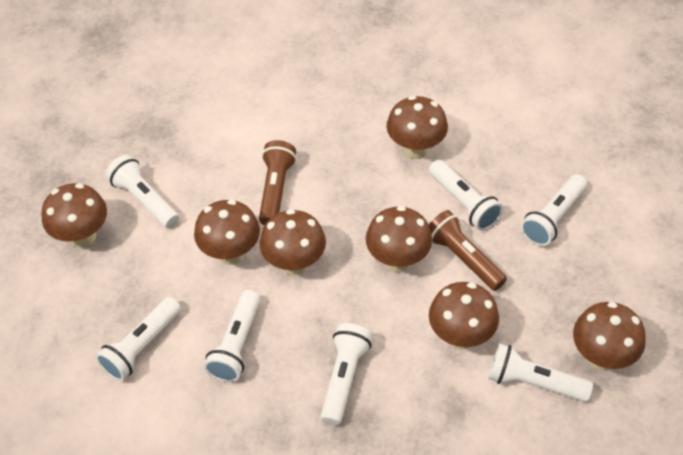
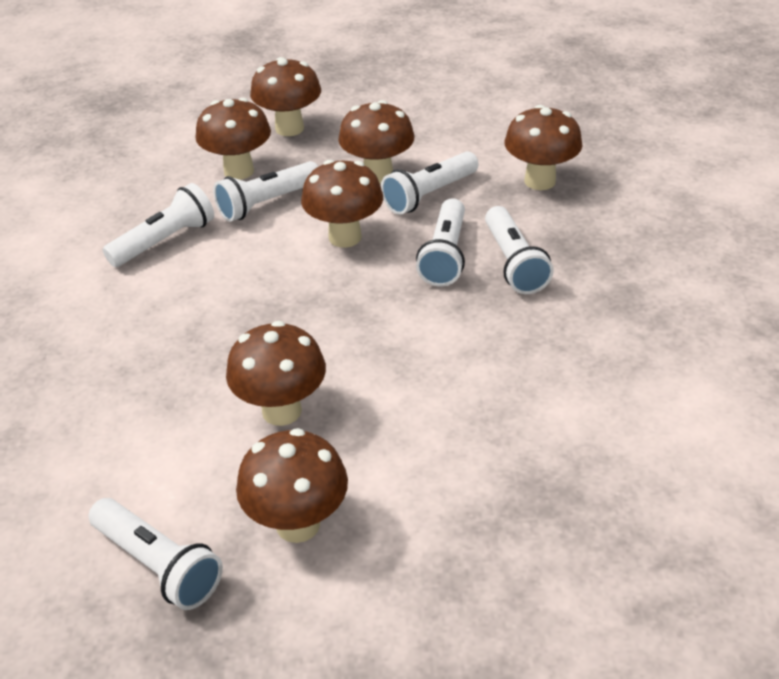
brown flashlight: 2 -> 0
white flashlight: 7 -> 6

